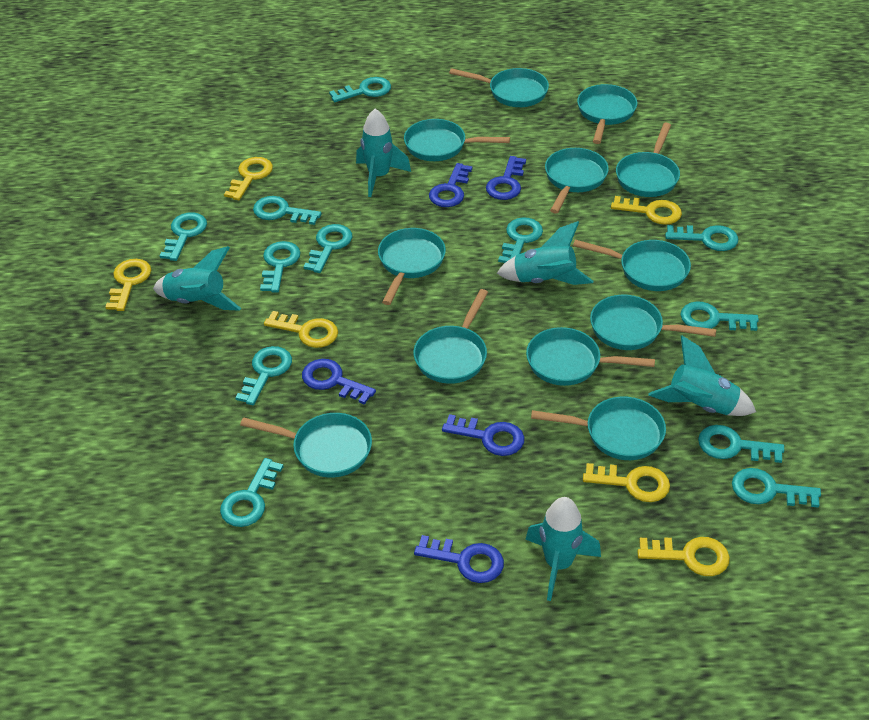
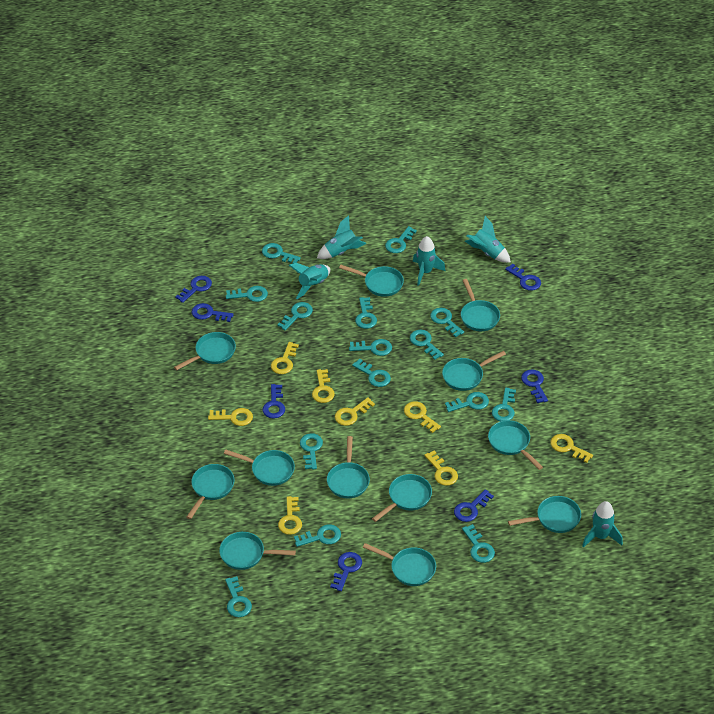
blue key: 5 -> 7
turquoise key: 12 -> 15
yellow key: 6 -> 8

